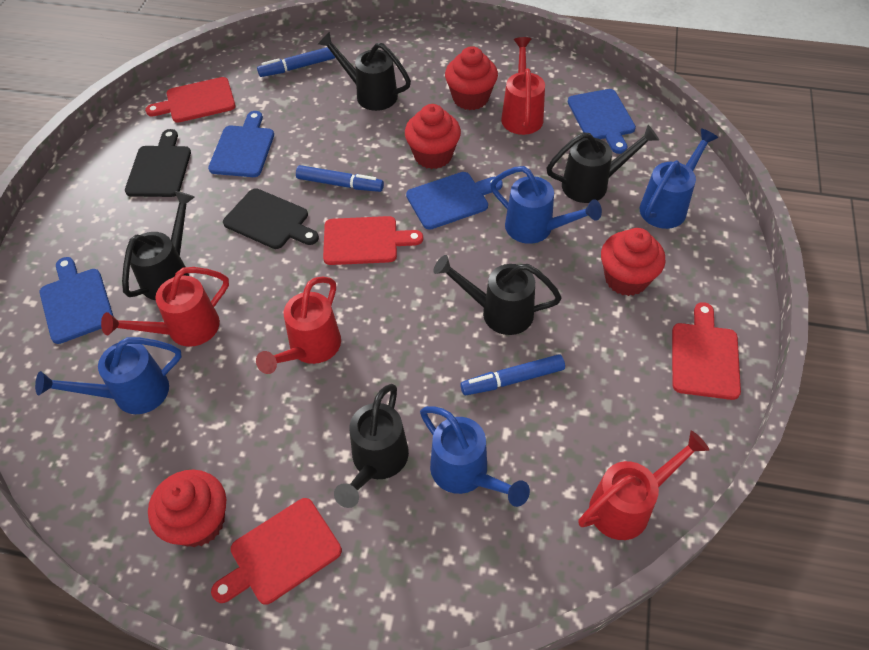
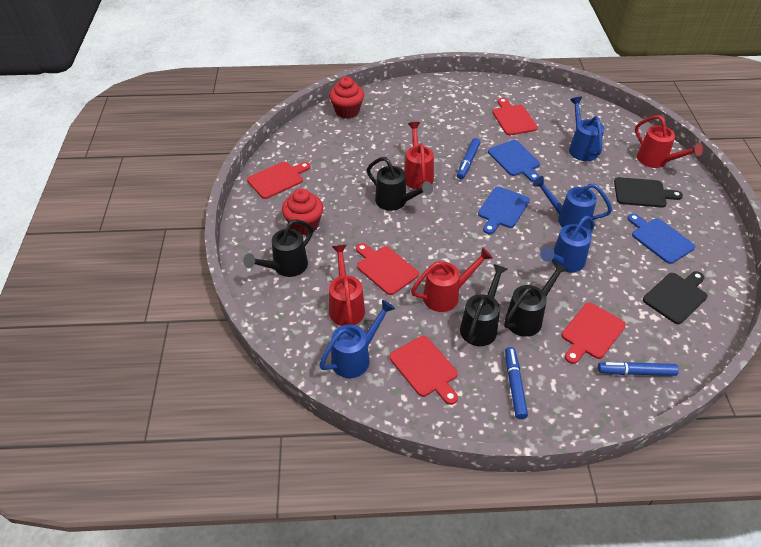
black watering can: 5 -> 4
blue cutting board: 4 -> 3
red cupcake: 4 -> 2
red cutting board: 4 -> 5

